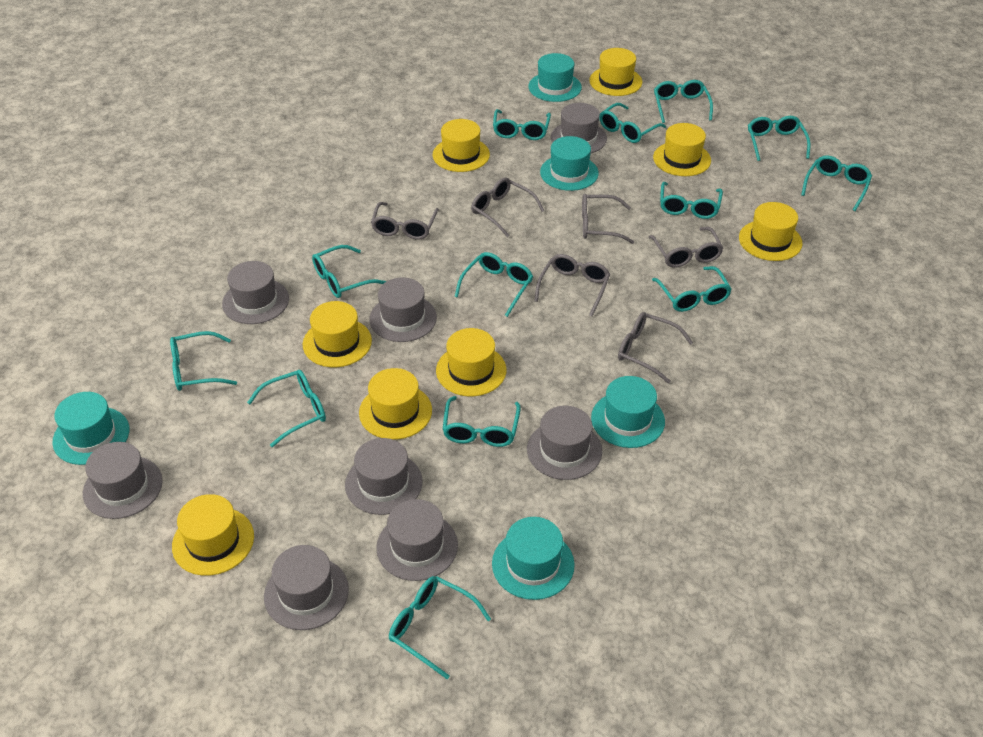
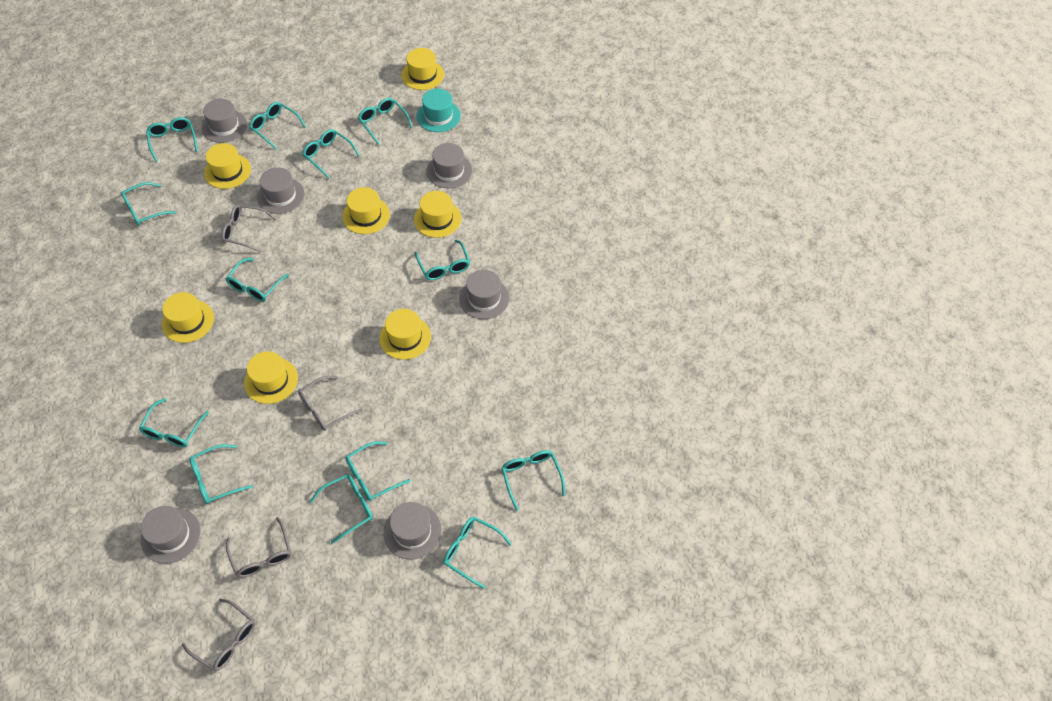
grey glasses: 6 -> 4
grey hat: 8 -> 6
turquoise hat: 5 -> 1
yellow hat: 8 -> 7

